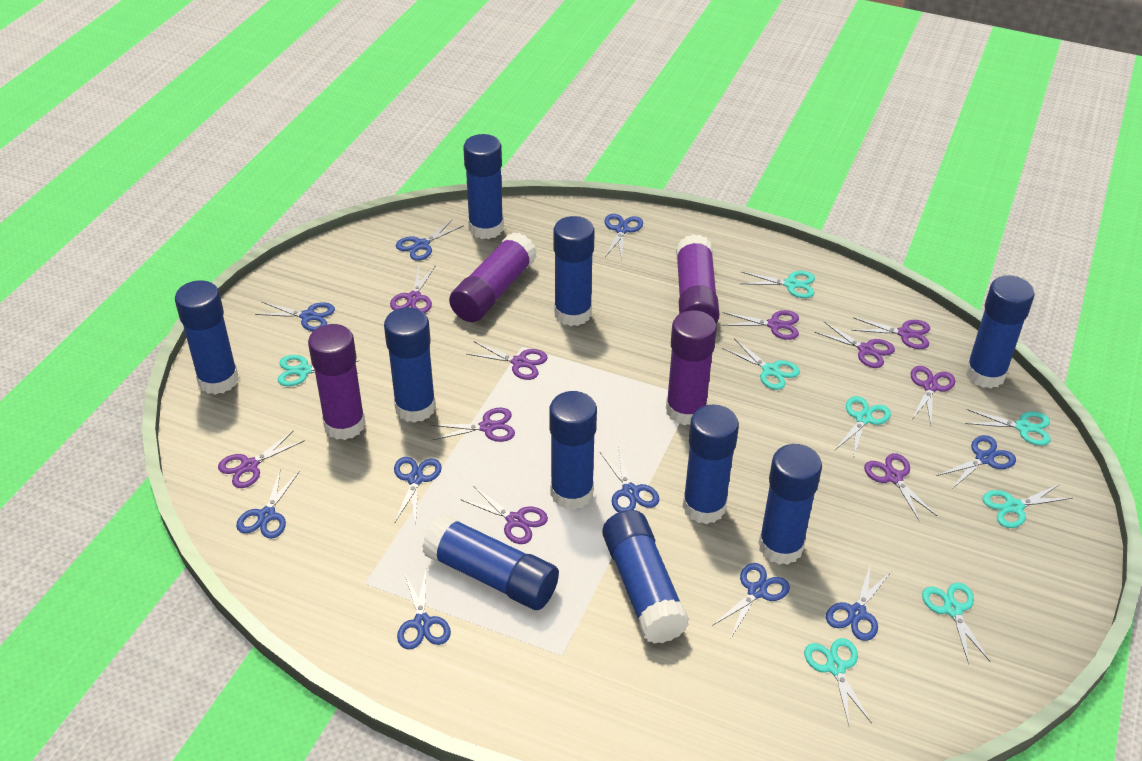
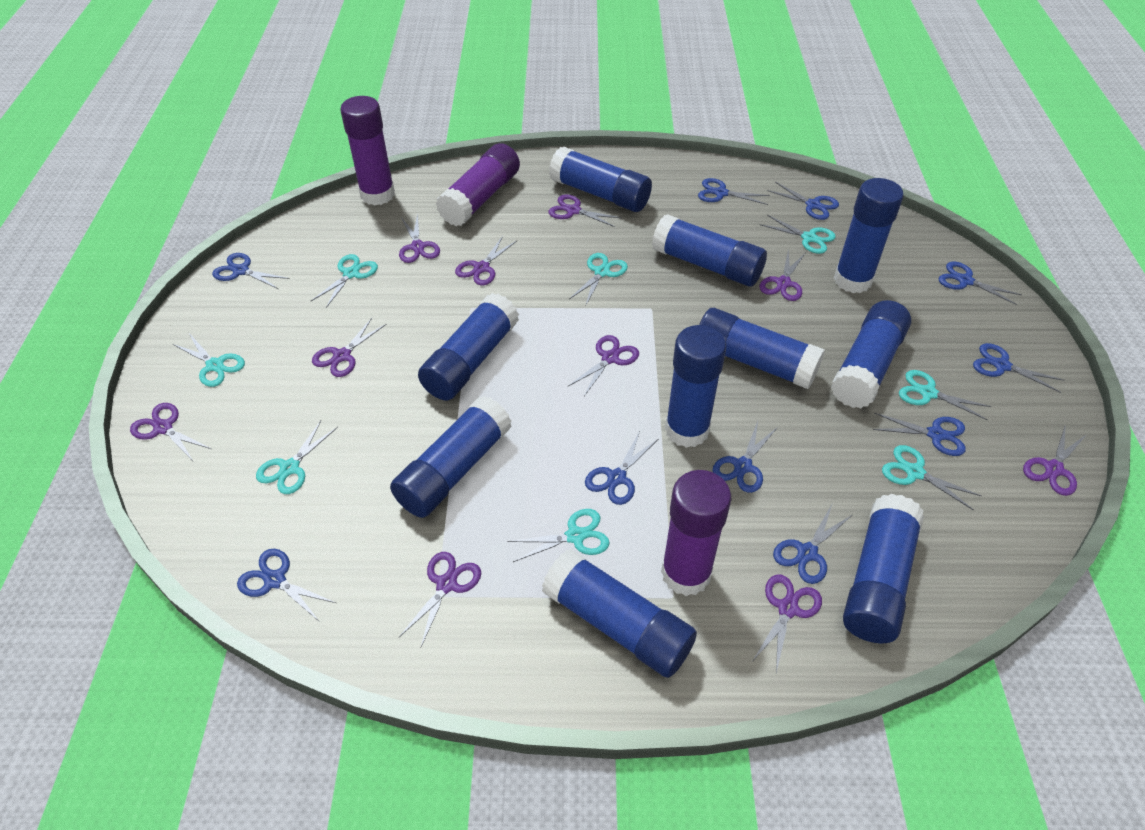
purple glue stick: 4 -> 3

